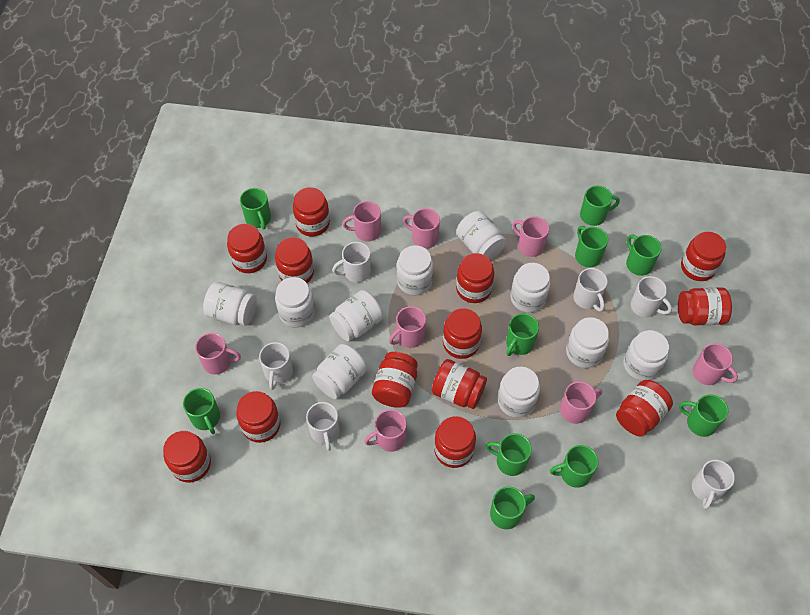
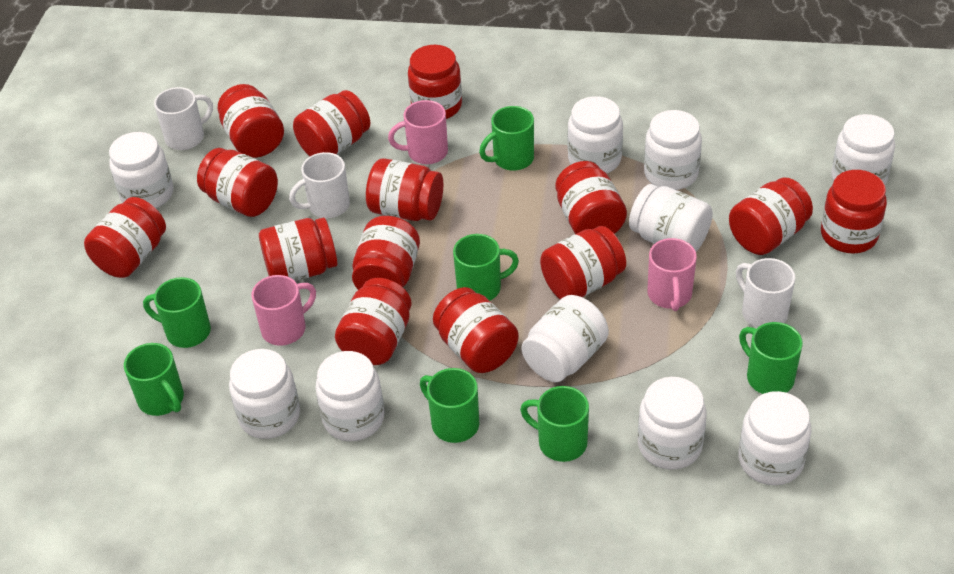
green mug: 10 -> 7
pink mug: 8 -> 3
red jar: 13 -> 14
white mug: 6 -> 3

